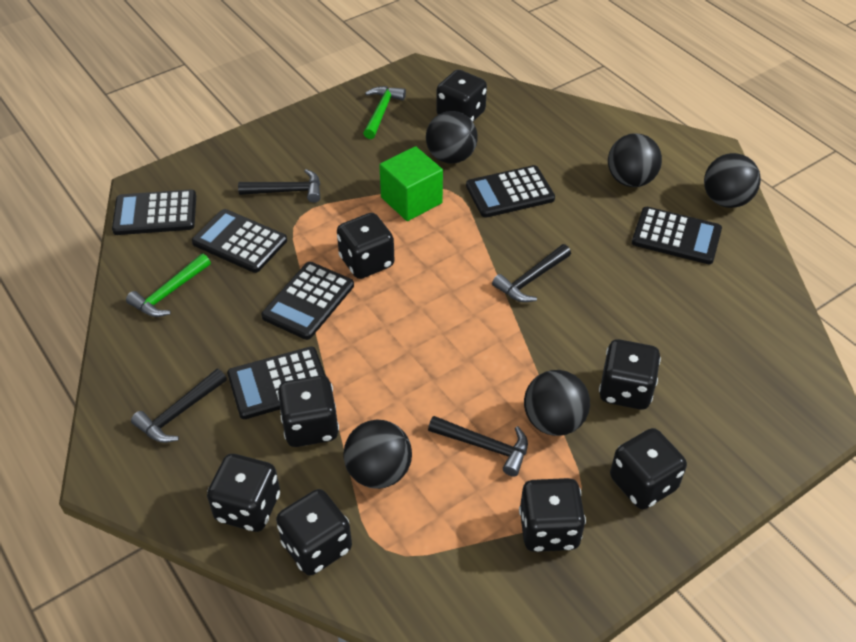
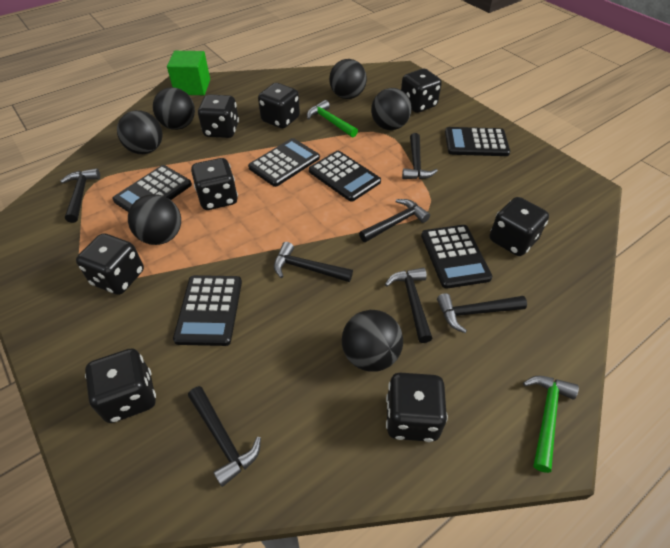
black ball: 5 -> 6
black hammer: 4 -> 7

